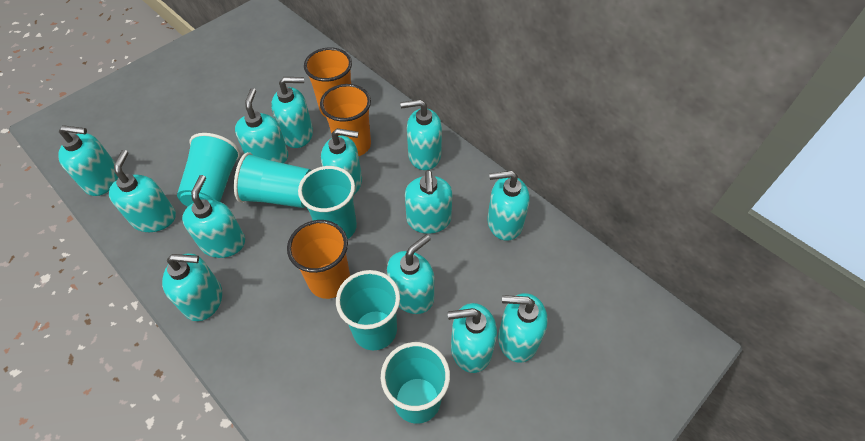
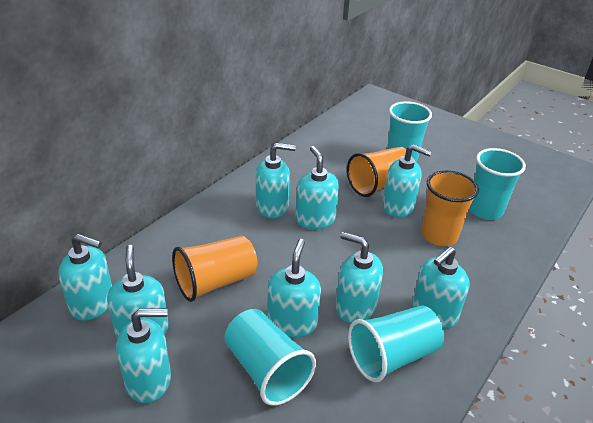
turquoise cup: 5 -> 4
turquoise soap dispenser: 13 -> 9

